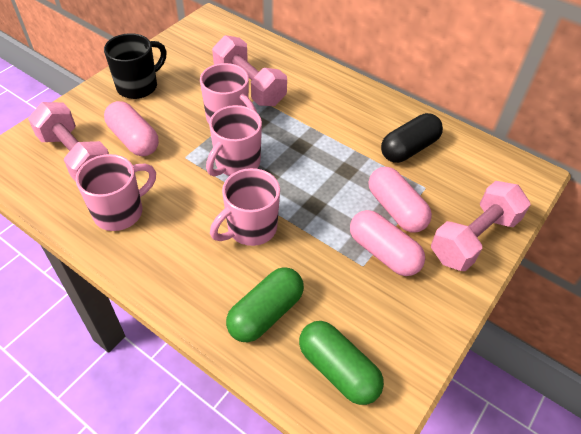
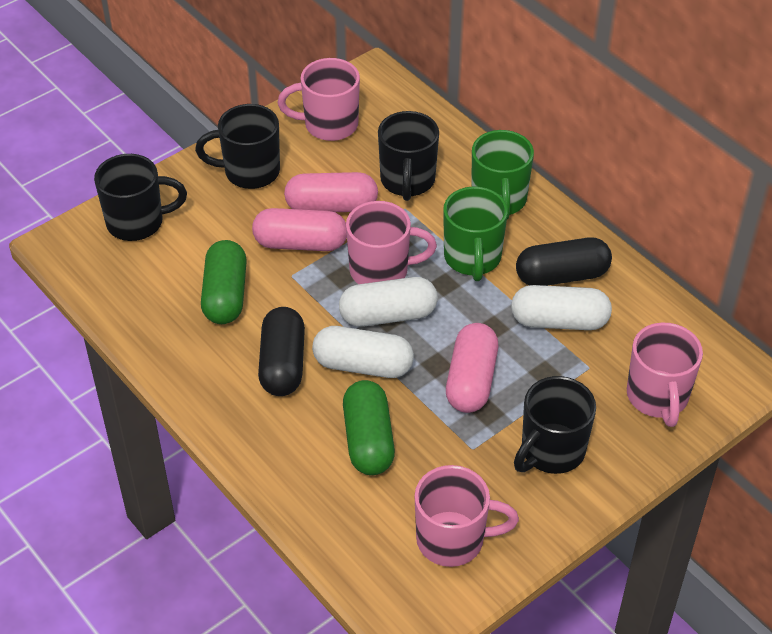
black capsule: 1 -> 2
black mug: 1 -> 4
green mug: 0 -> 2
pink dumbbell: 3 -> 0
white capsule: 0 -> 3

